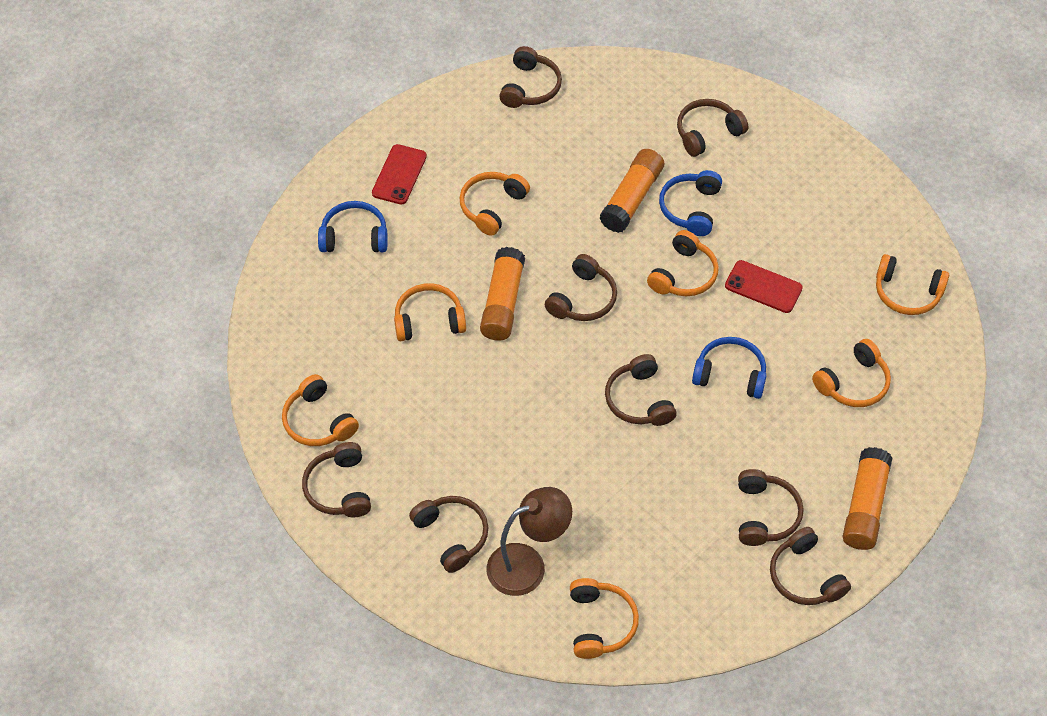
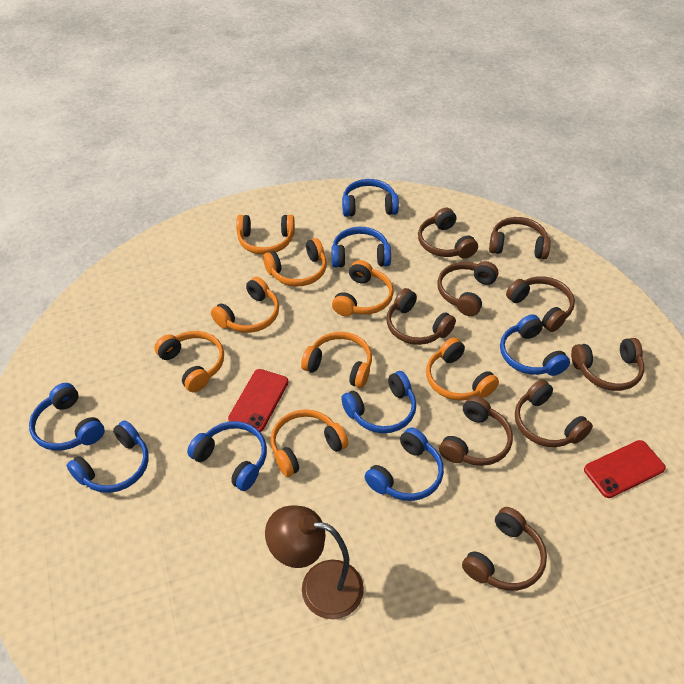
blue headphones: 3 -> 8
brown headphones: 8 -> 9
orange glue stick: 3 -> 0
orange headphones: 7 -> 8

